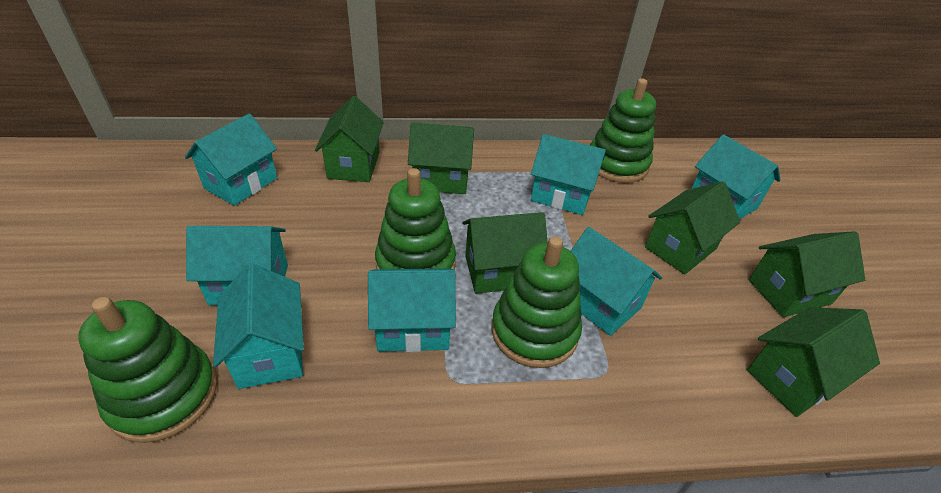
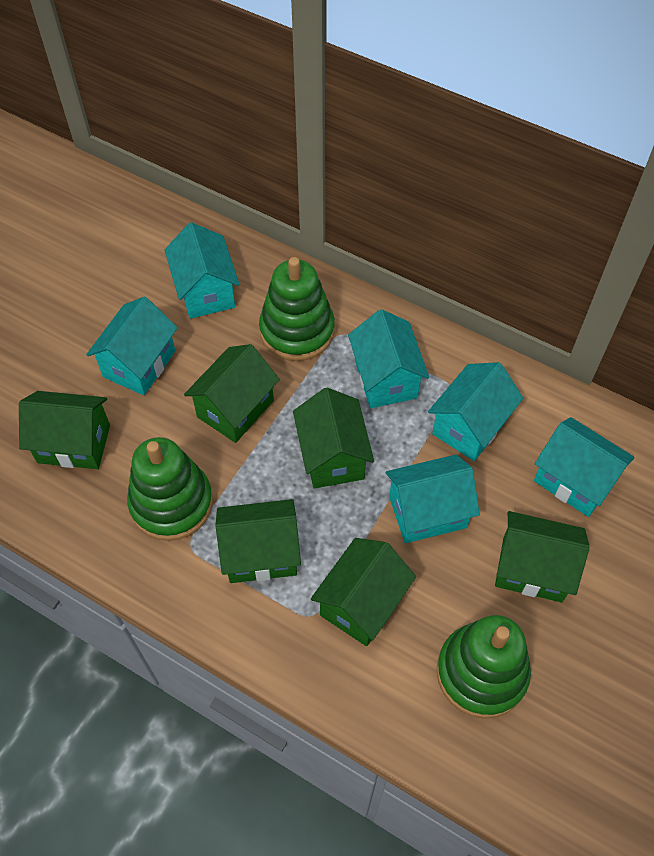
green stacking toy: 4 -> 3
turquoise house: 7 -> 6

